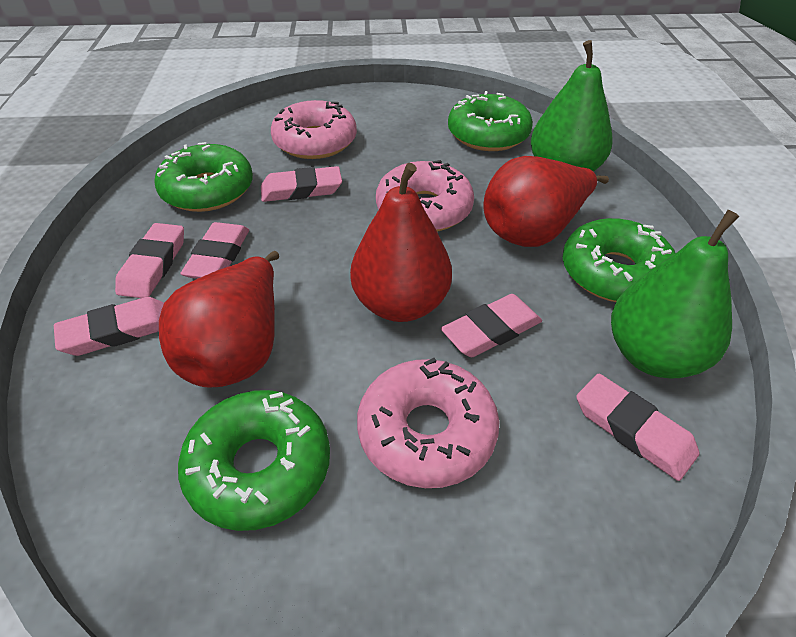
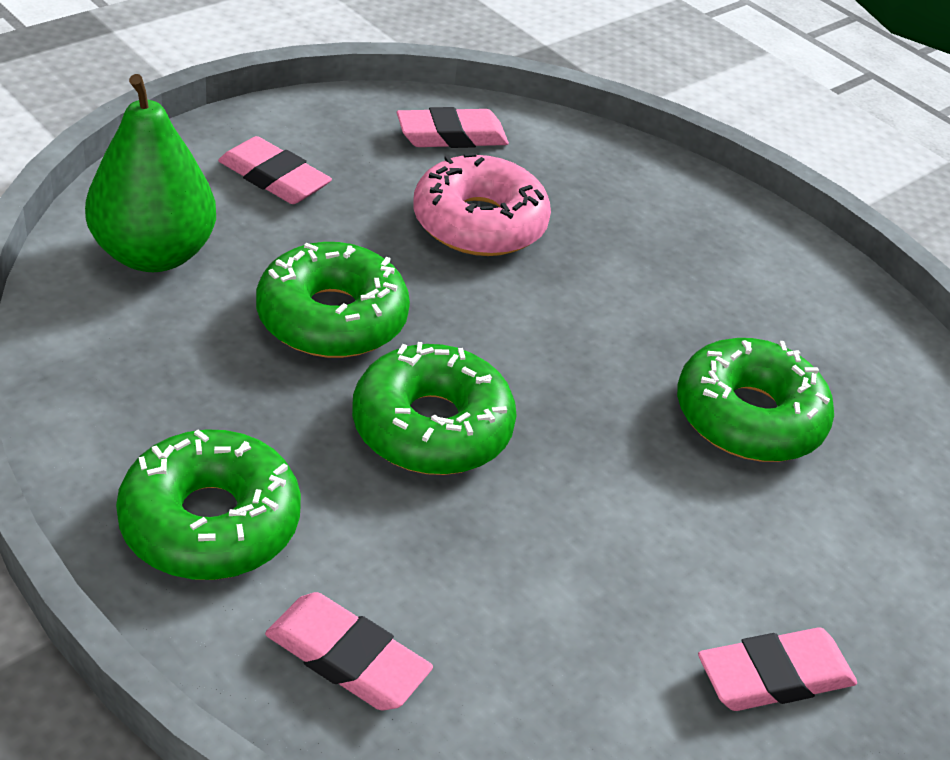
green pear: 2 -> 1
pink donut: 3 -> 1
pink eraser: 6 -> 4
red pear: 3 -> 0

